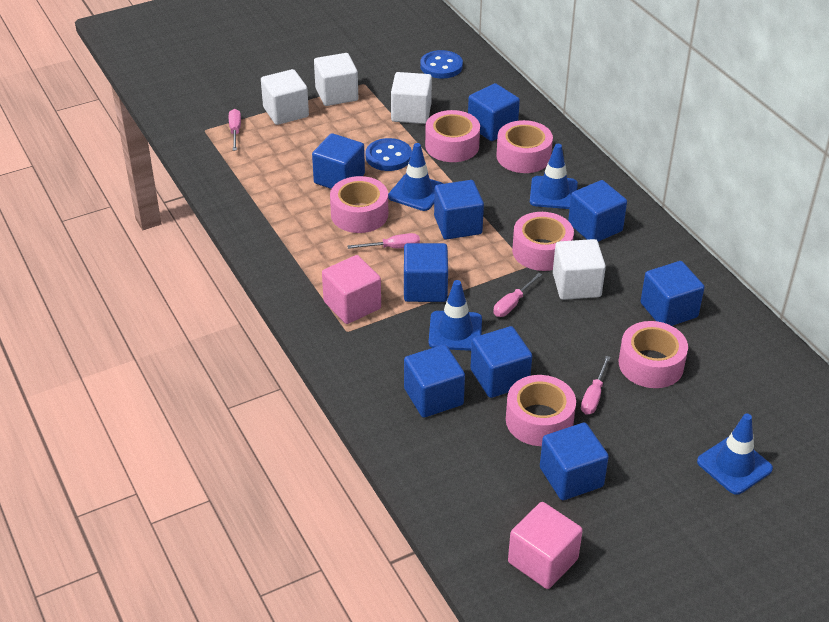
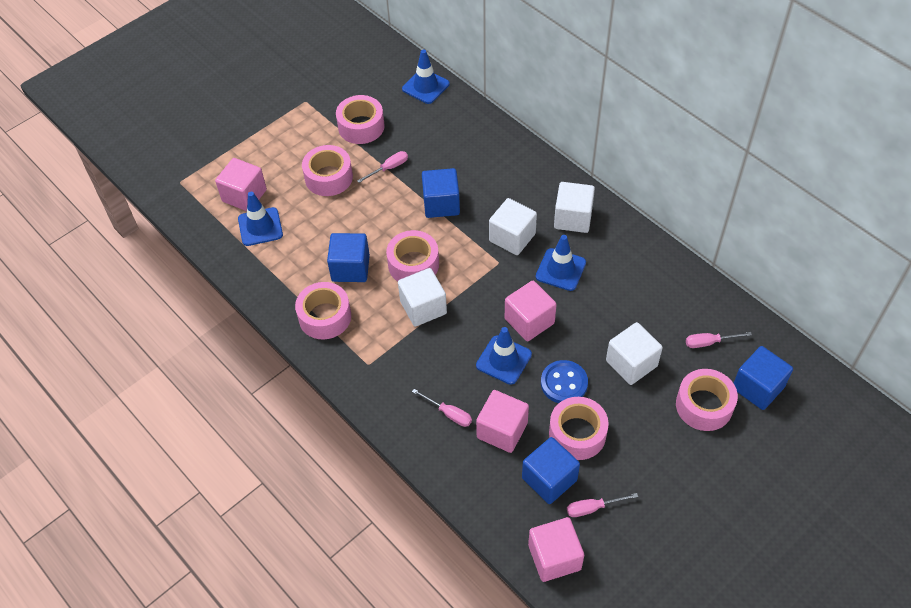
blue button: 2 -> 1
blue cube: 9 -> 4
pink cube: 2 -> 4

